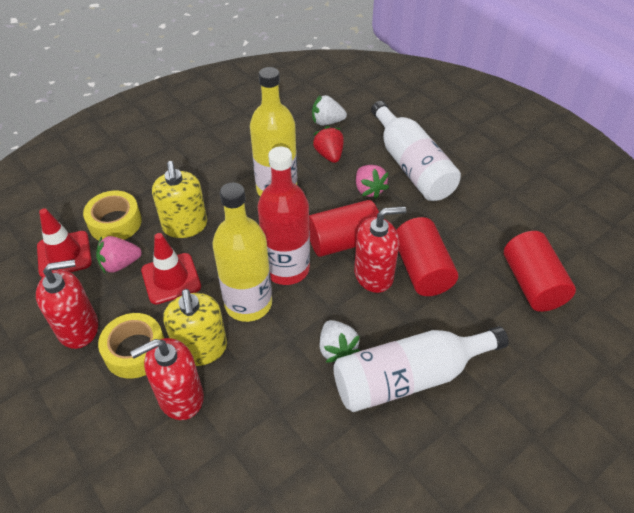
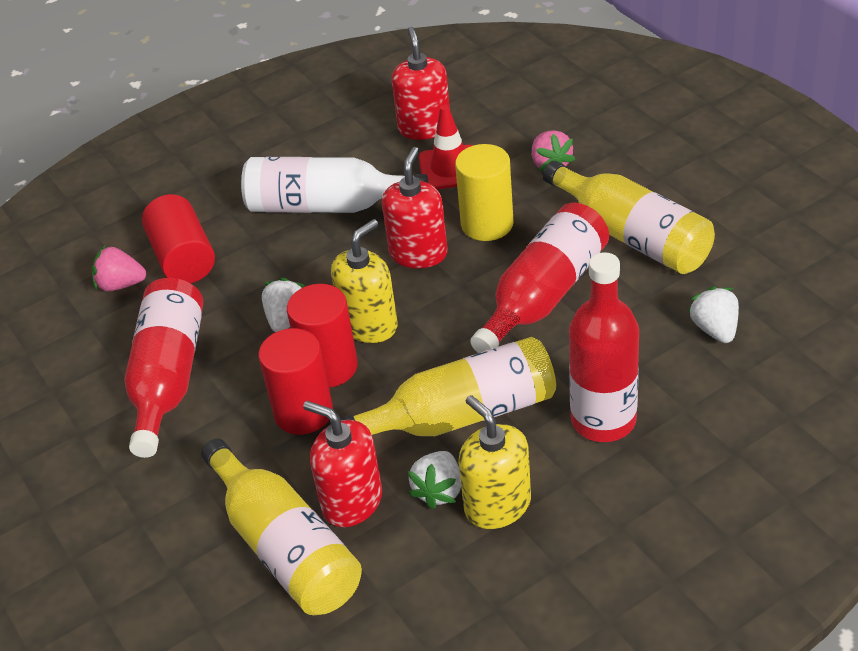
red bottle: 1 -> 3
red strawberry: 1 -> 0
red traffic cone: 2 -> 1
white bottle: 2 -> 1
white strawberry: 2 -> 3
yellow bottle: 2 -> 3
yellow cylinder: 0 -> 1
yellow tape: 2 -> 0

